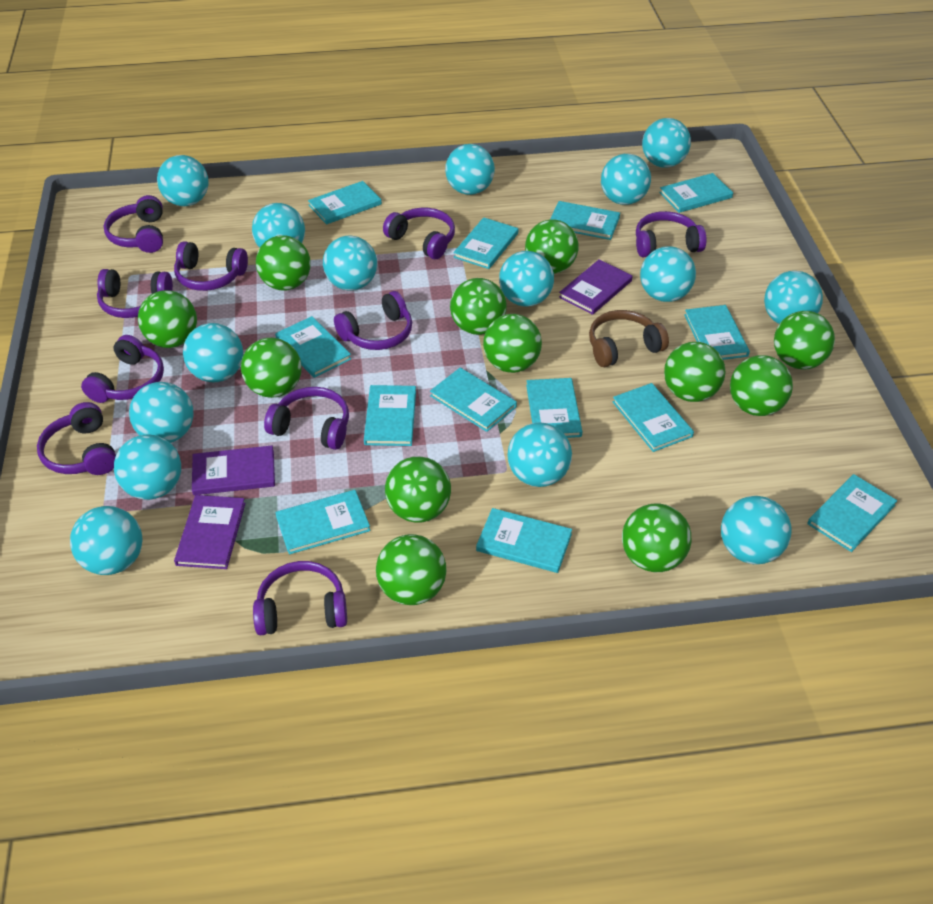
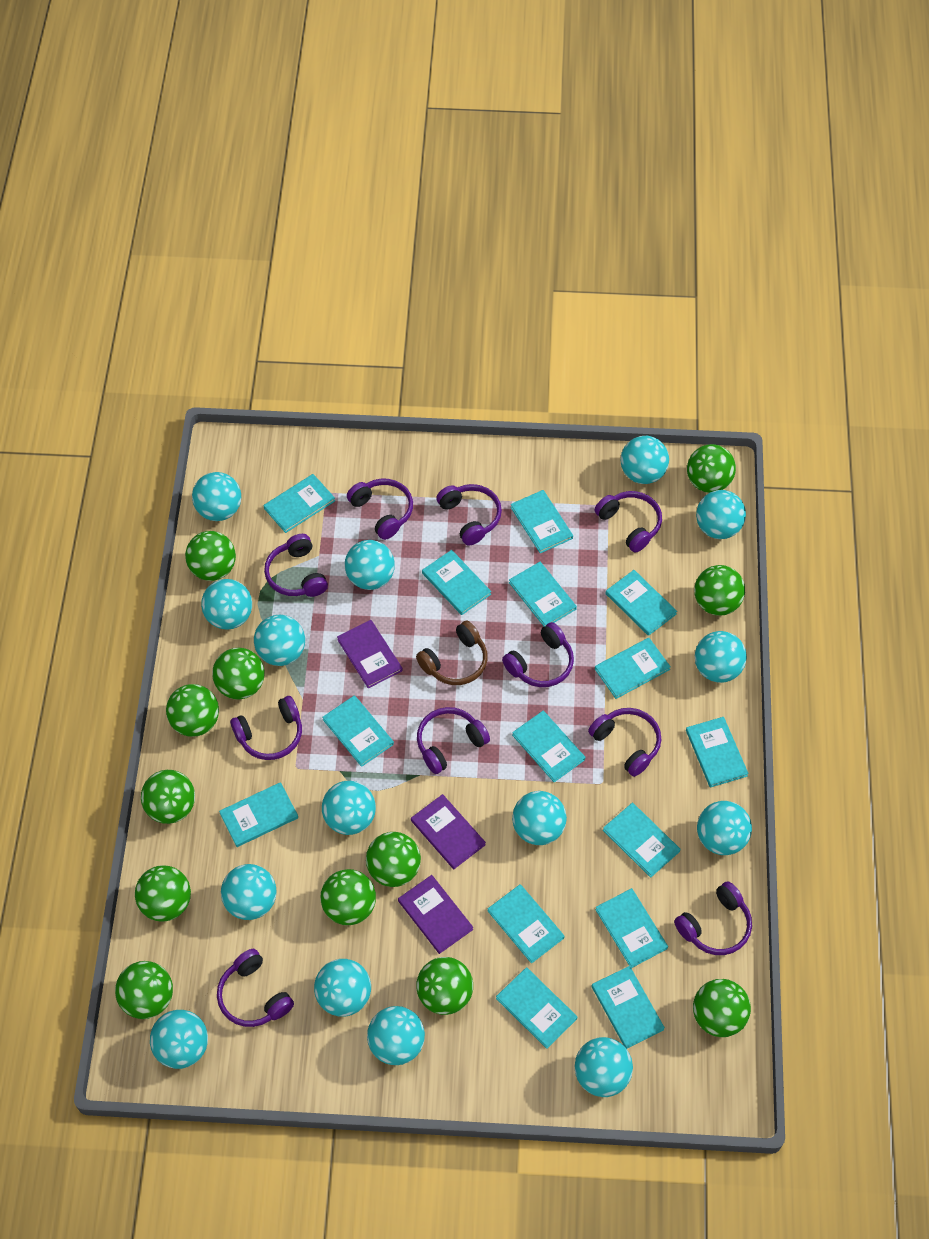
turquoise book: 13 -> 15

